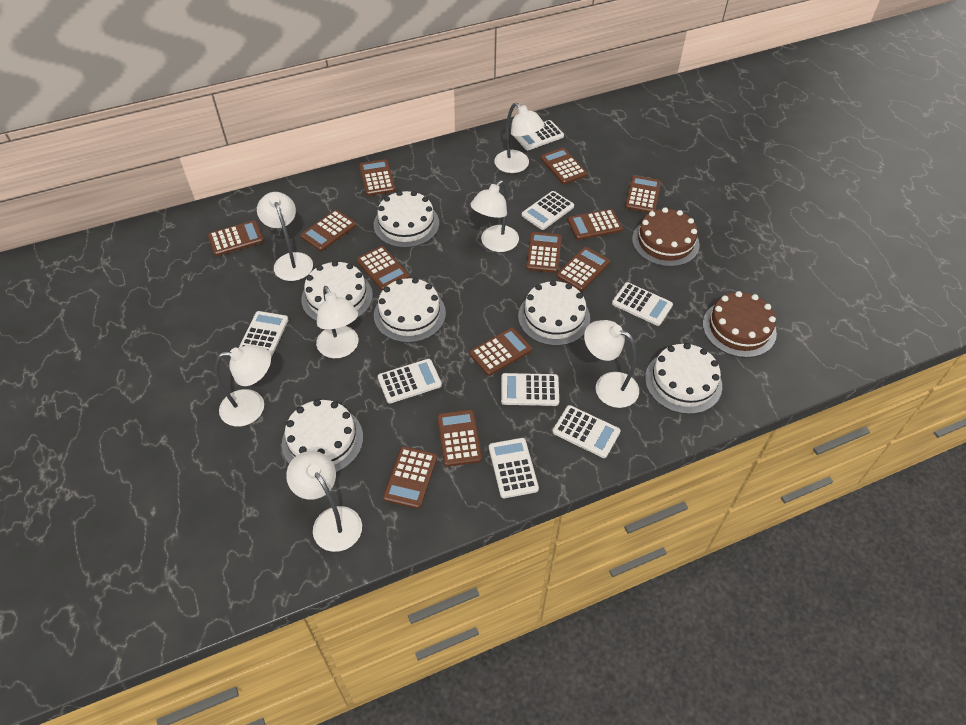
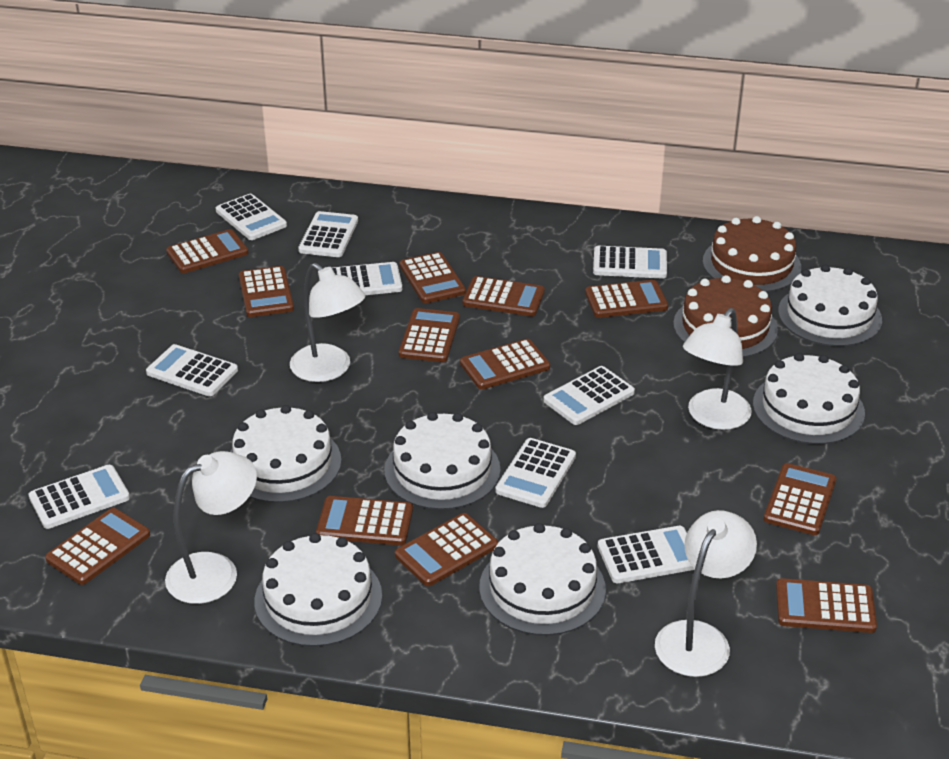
white calculator: 8 -> 9
white lamp: 7 -> 4

